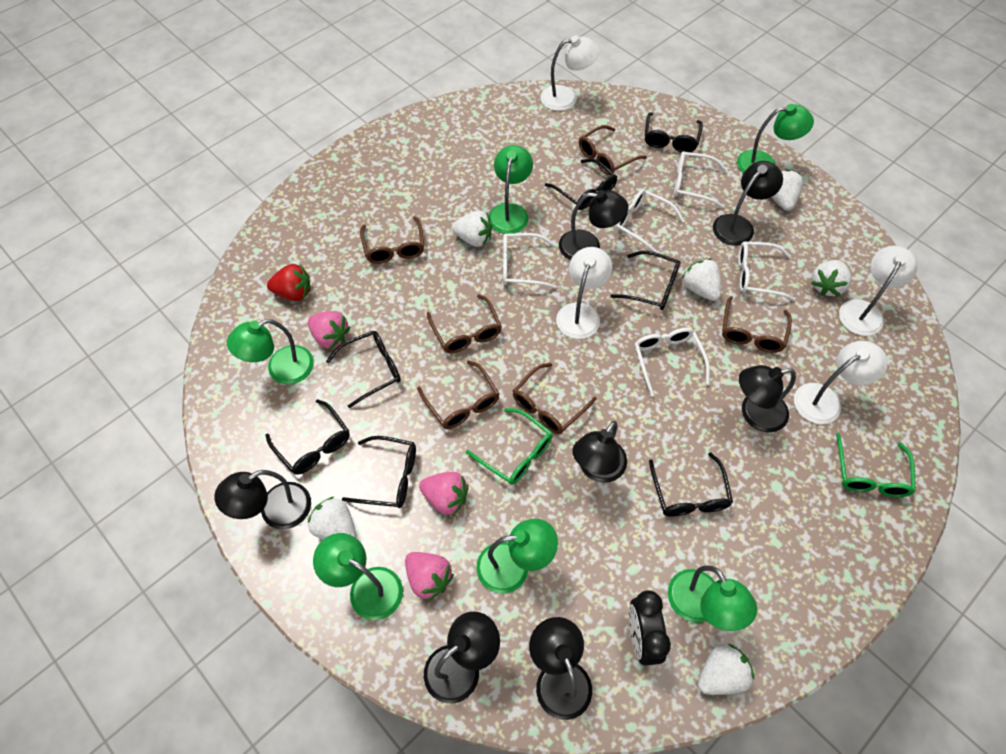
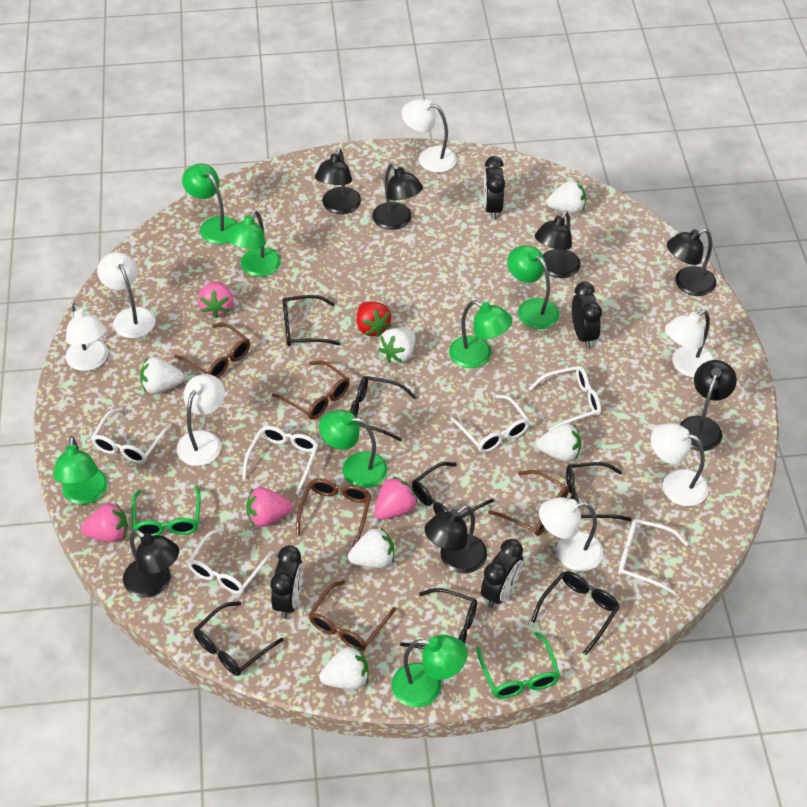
black clock: 1 -> 4
brown glasses: 6 -> 5
green lamp: 6 -> 7
pink strawberry: 3 -> 4
white glasses: 5 -> 6
white lamp: 4 -> 7

